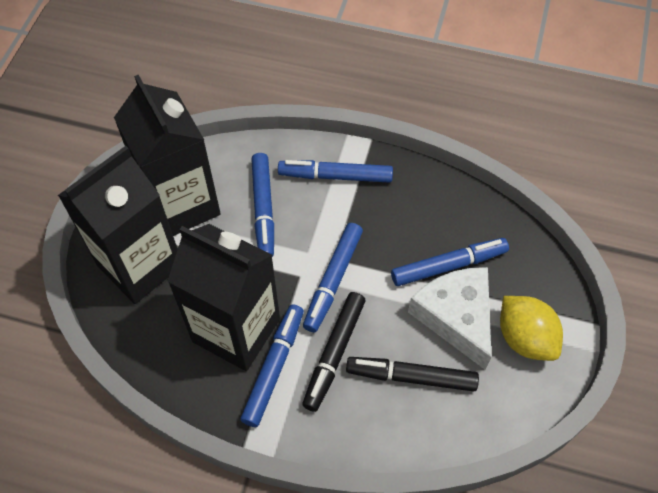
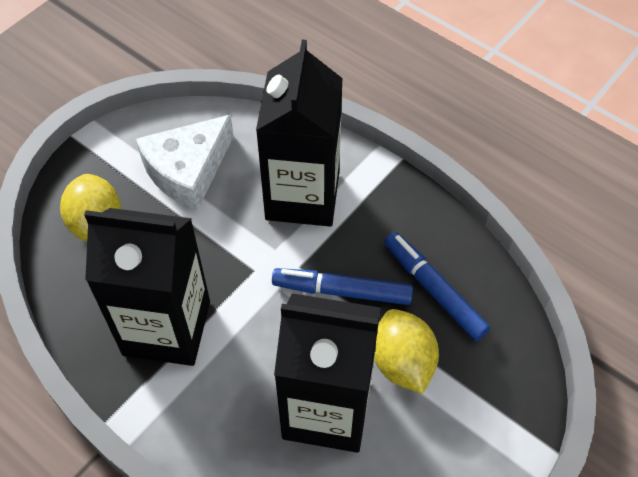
black marker: 2 -> 0
blue marker: 5 -> 2
yellow lemon: 1 -> 2

